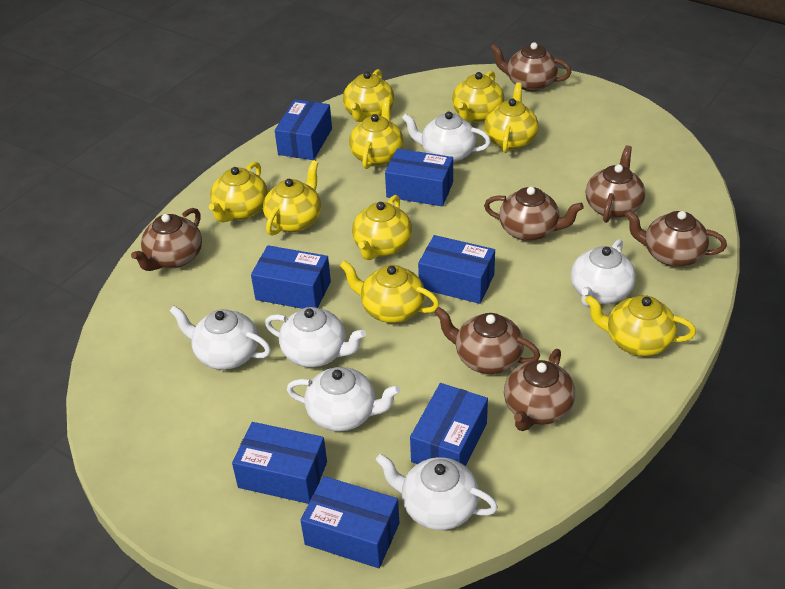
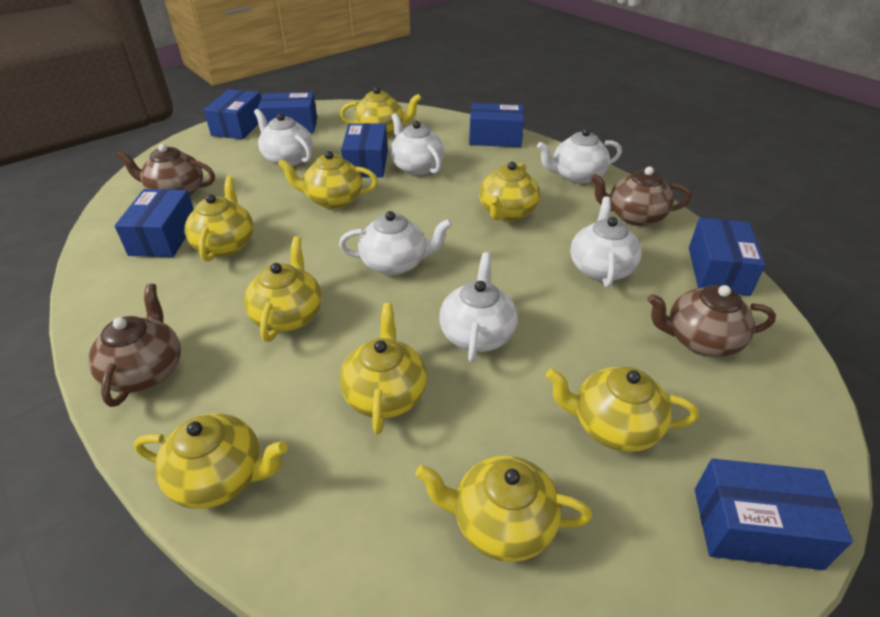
brown teapot: 7 -> 4

